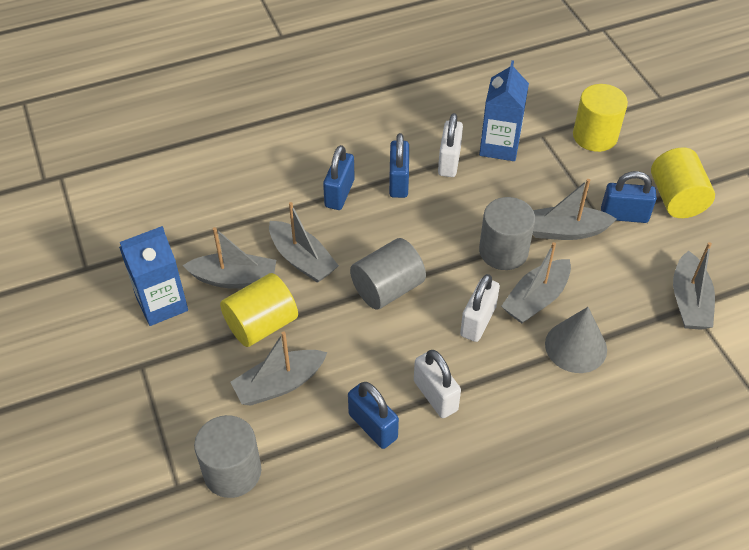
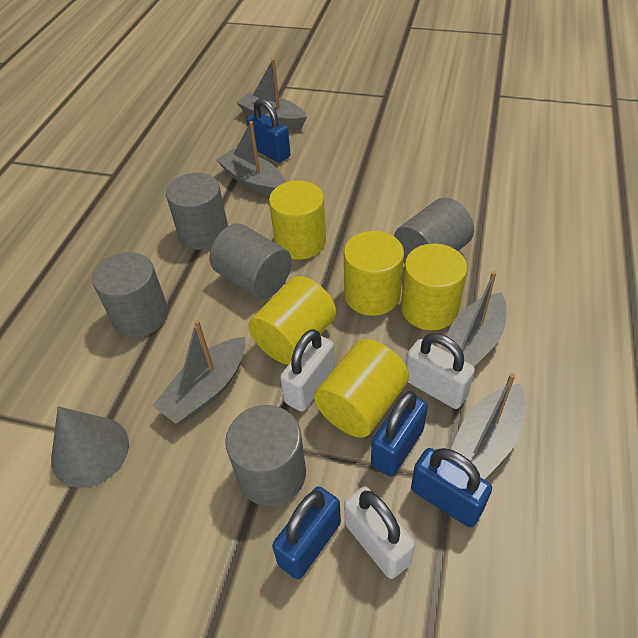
blue carton: 2 -> 0
grey boat: 6 -> 5
grey cylinder: 3 -> 5
yellow cylinder: 3 -> 5

